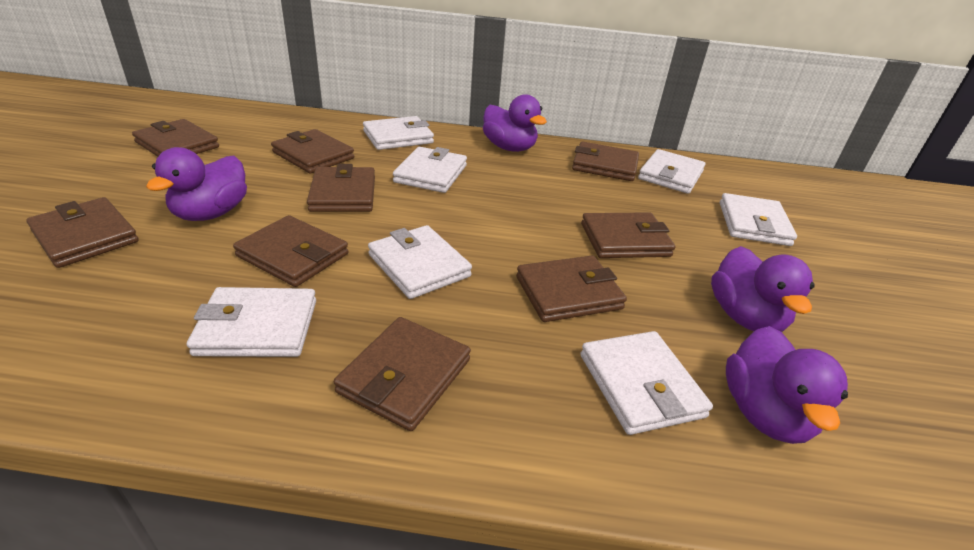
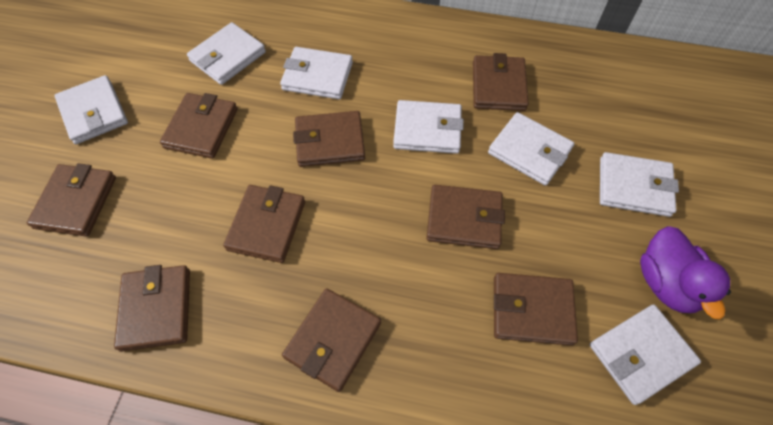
purple duck: 4 -> 1

